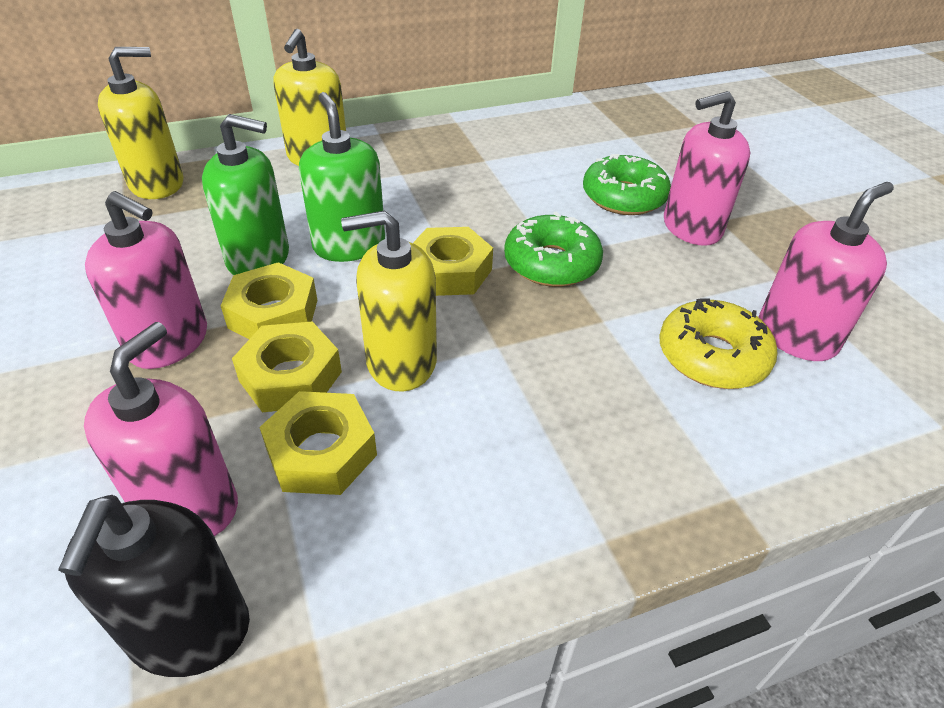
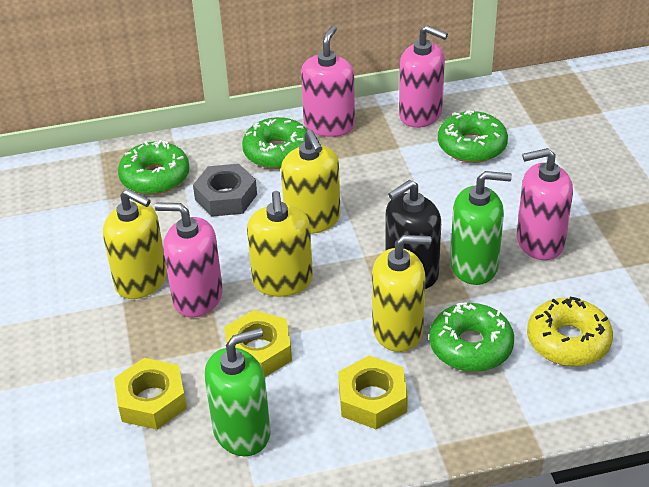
green donut: 2 -> 4
grey nut: 0 -> 1
yellow nut: 4 -> 3
yellow soap dispenser: 3 -> 4

